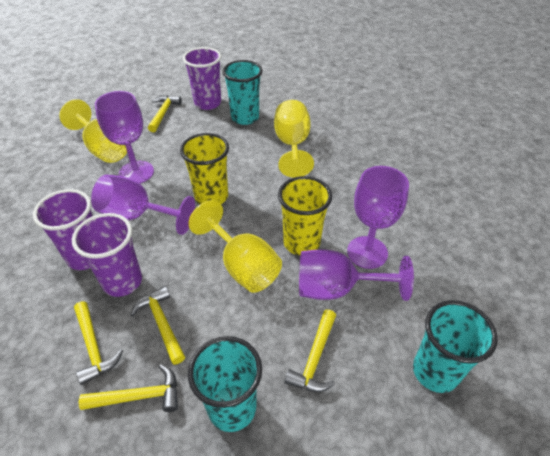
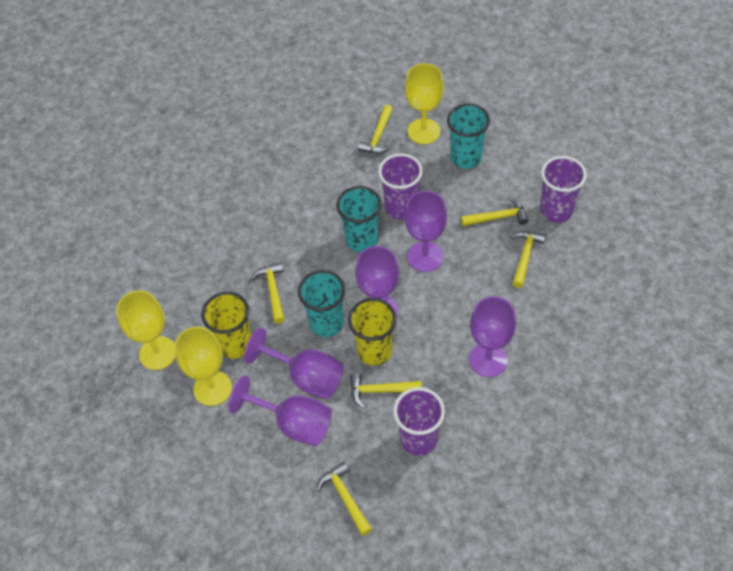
purple goblet: 4 -> 5
yellow hammer: 5 -> 6

